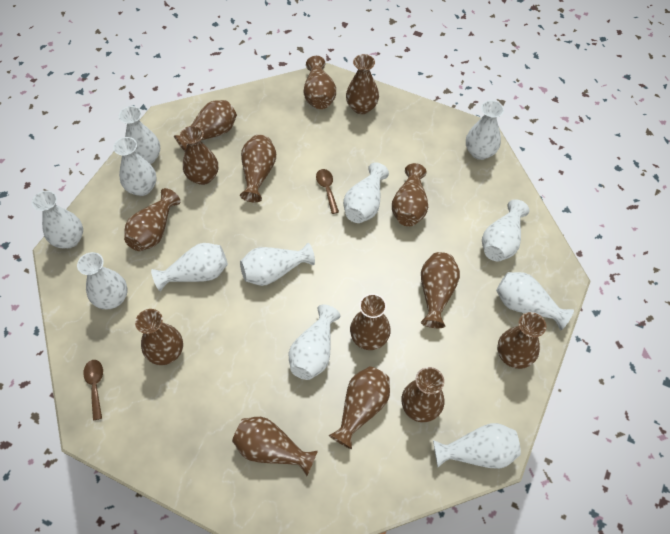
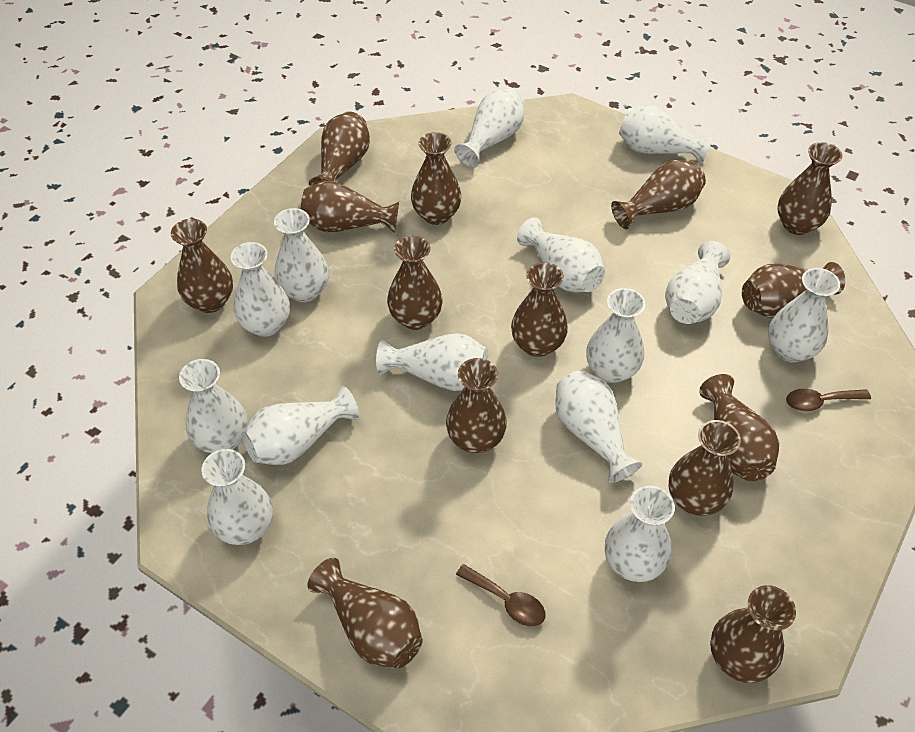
white vase: 12 -> 14

